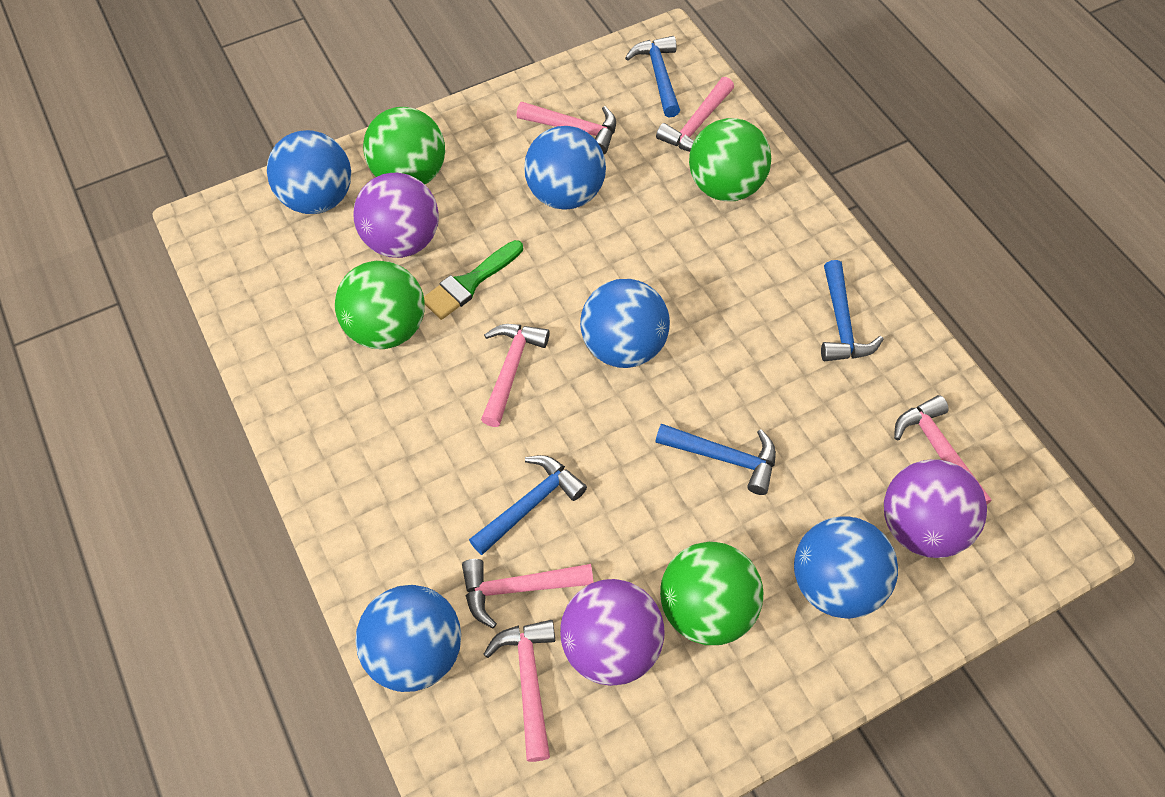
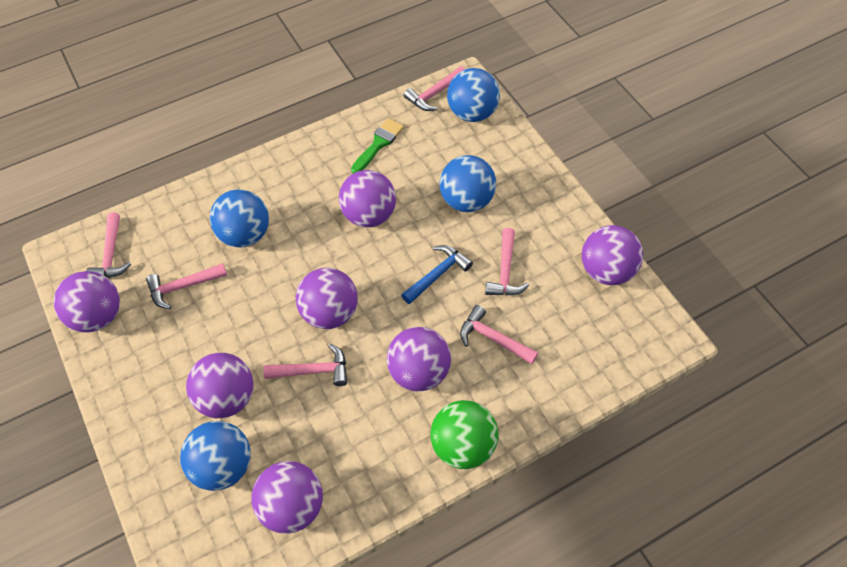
blue ball: 5 -> 4
blue hammer: 4 -> 1
green ball: 4 -> 1
purple ball: 3 -> 7

